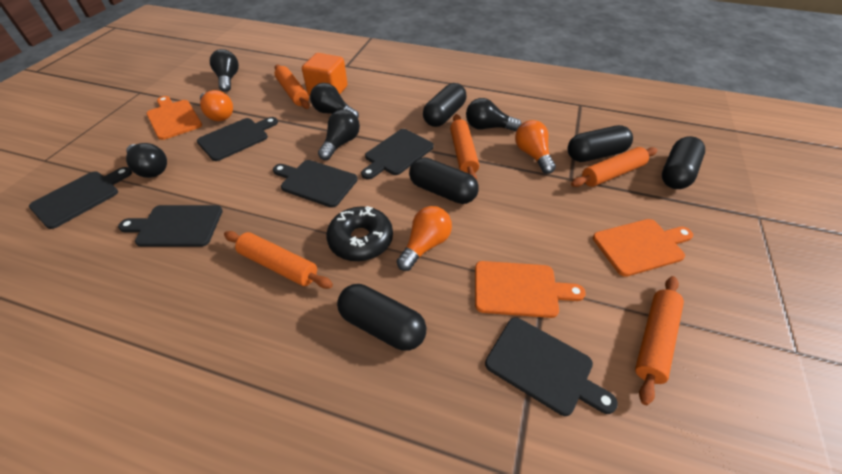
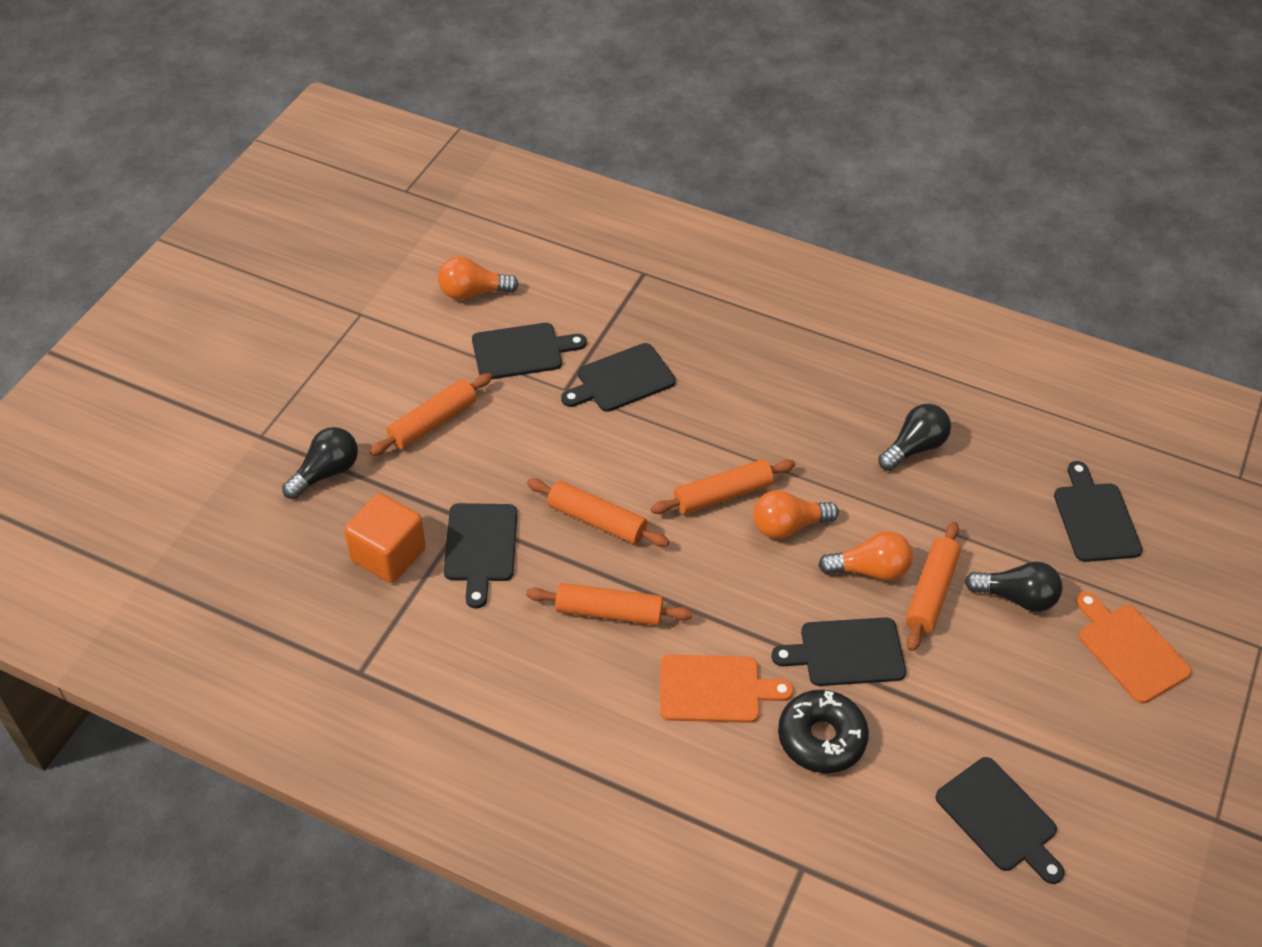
black capsule: 5 -> 0
black light bulb: 5 -> 3
orange cutting board: 3 -> 2

